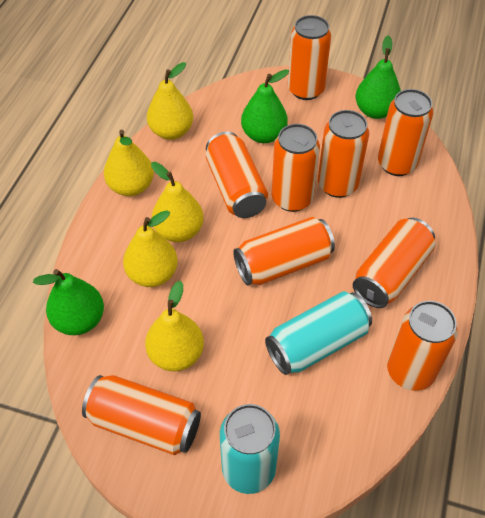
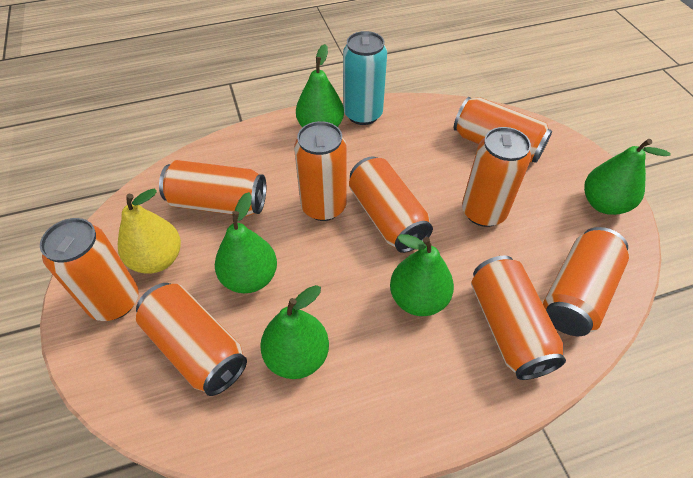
green pear: 3 -> 5
turquoise can: 2 -> 1
yellow pear: 5 -> 1

